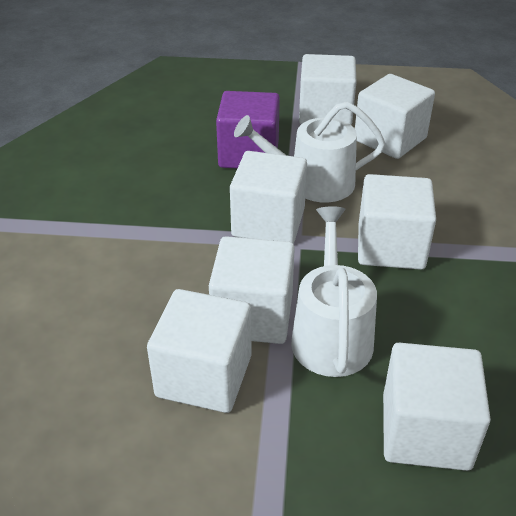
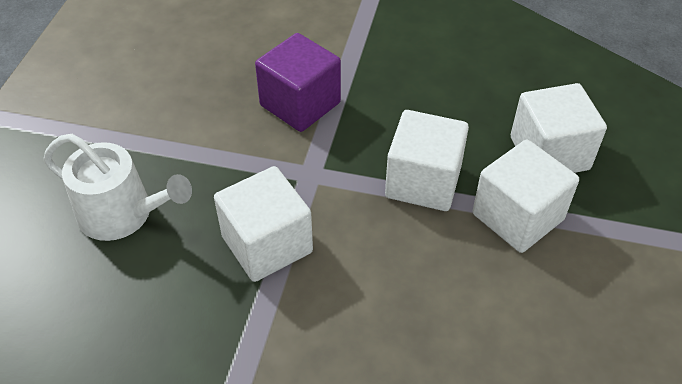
white cube: 7 -> 4
white watering can: 2 -> 1

